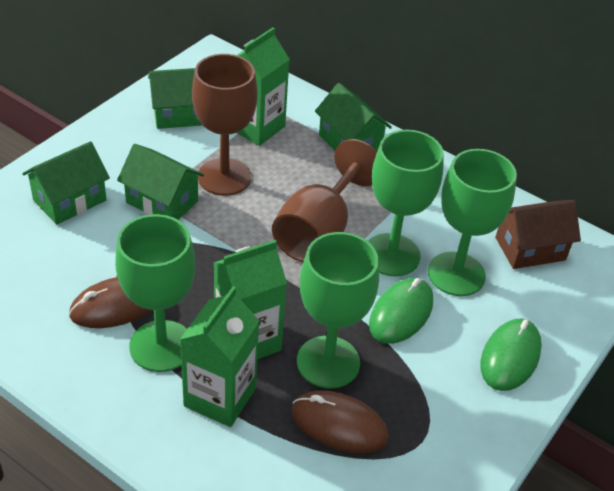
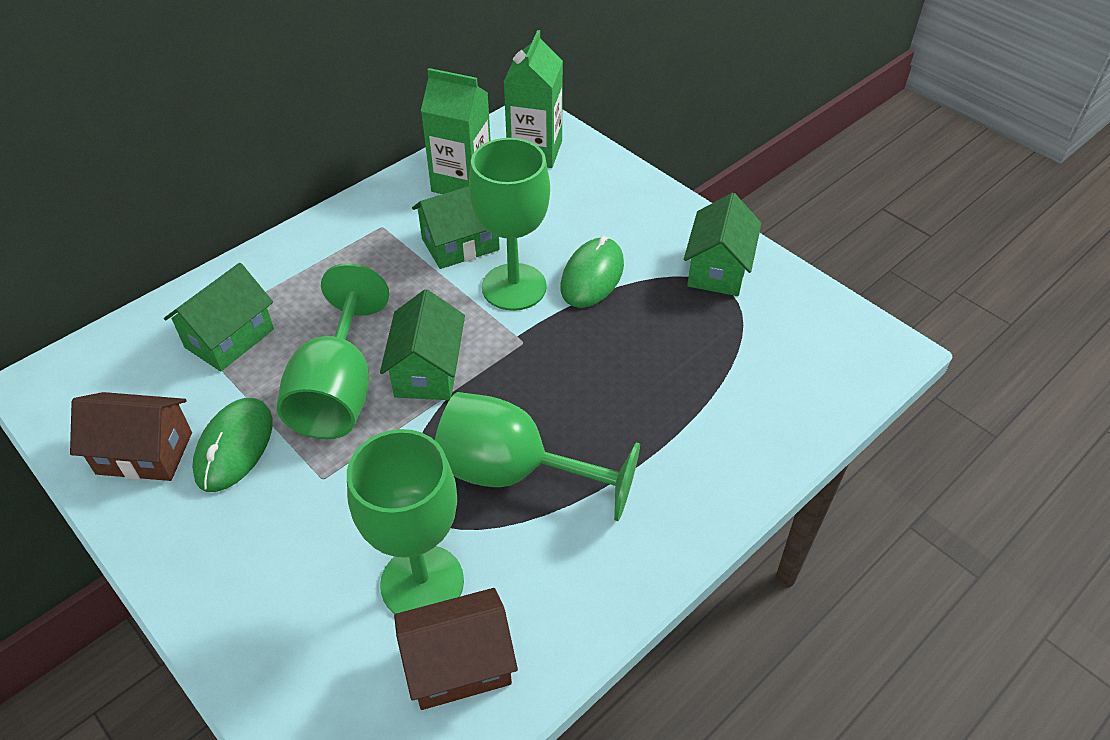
brown goblet: 2 -> 0
brown house: 1 -> 2
brown mouse: 2 -> 0
green carton: 3 -> 2

